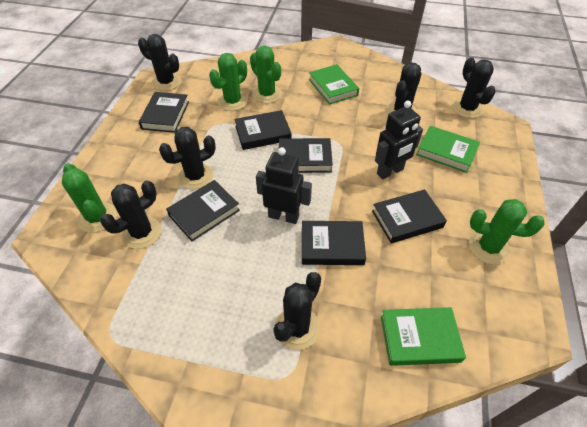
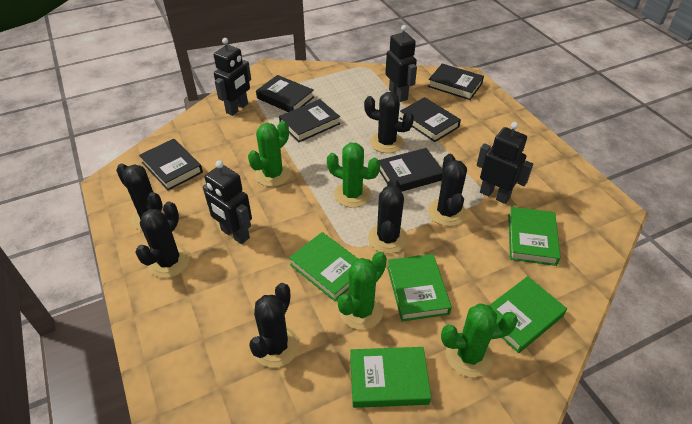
black robot: 2 -> 4
green book: 3 -> 5

